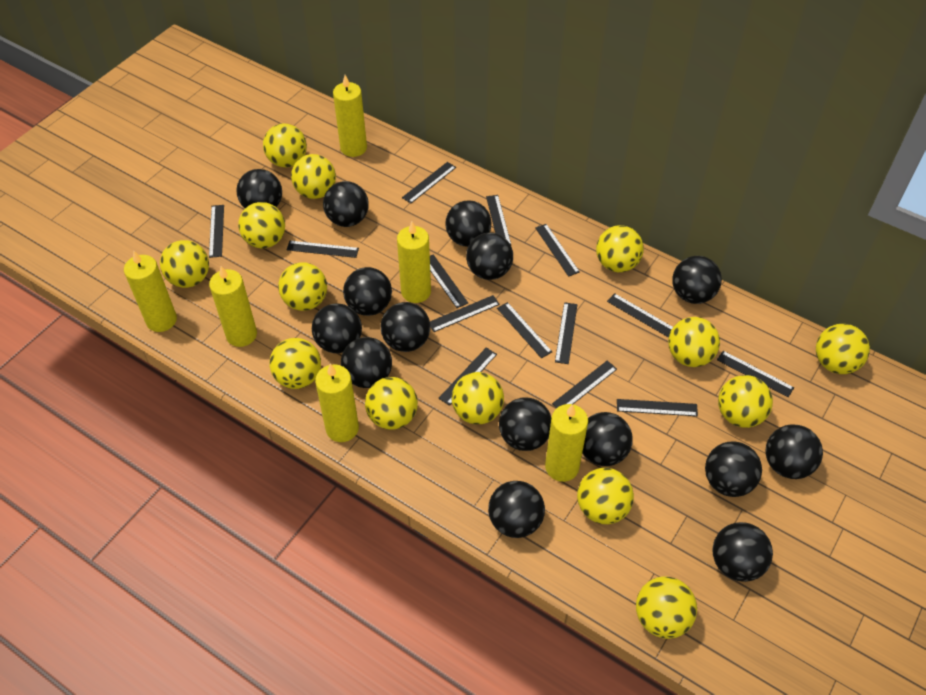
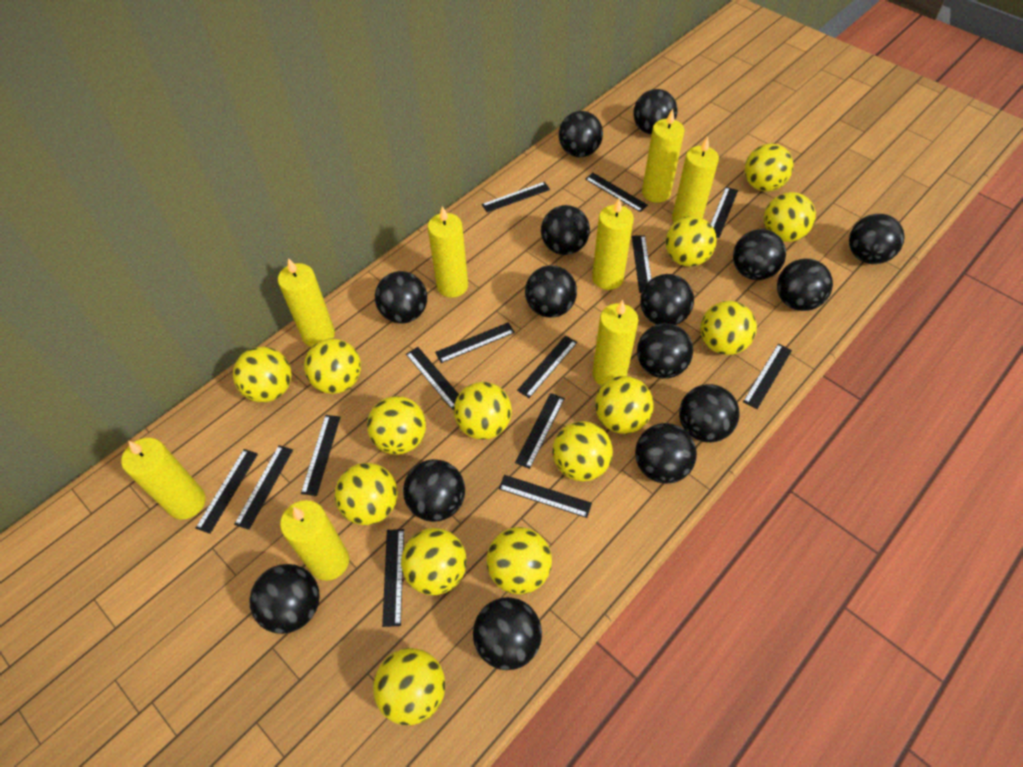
yellow candle: 6 -> 8

